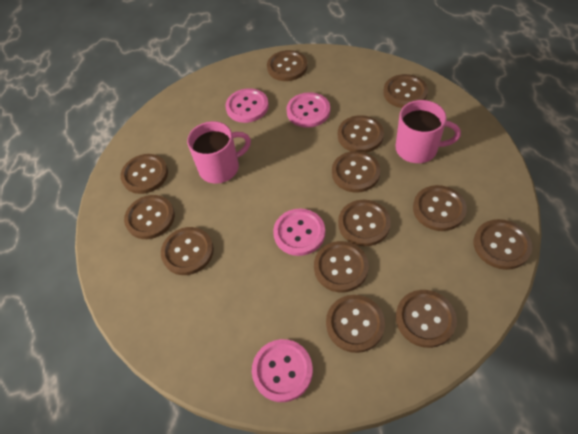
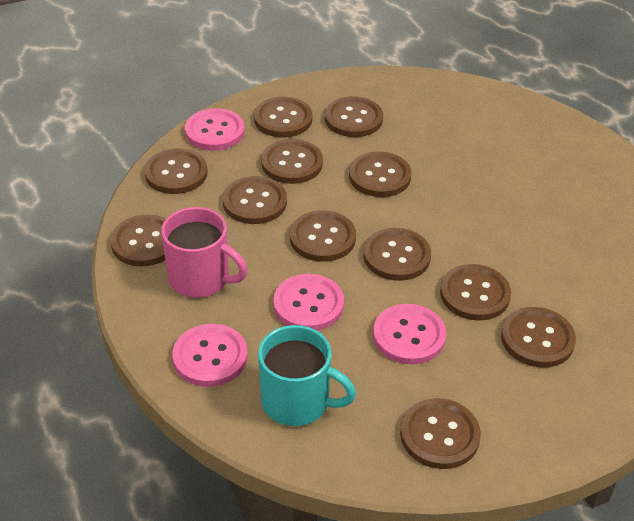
brown button: 13 -> 12
pink mug: 2 -> 1
turquoise mug: 0 -> 1

